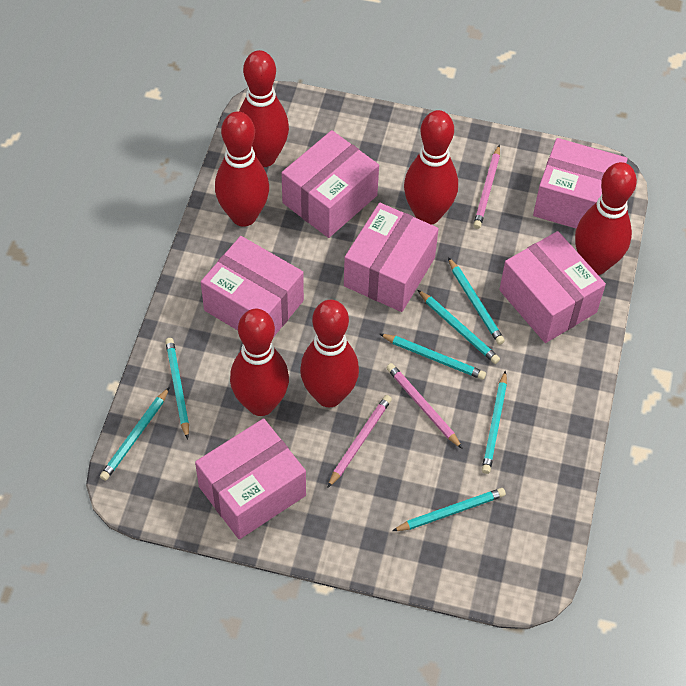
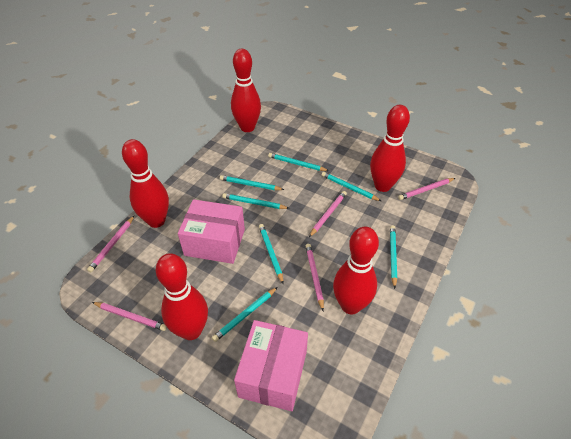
pink box: 6 -> 2
pink pencil: 3 -> 5
red bowling pin: 6 -> 5

